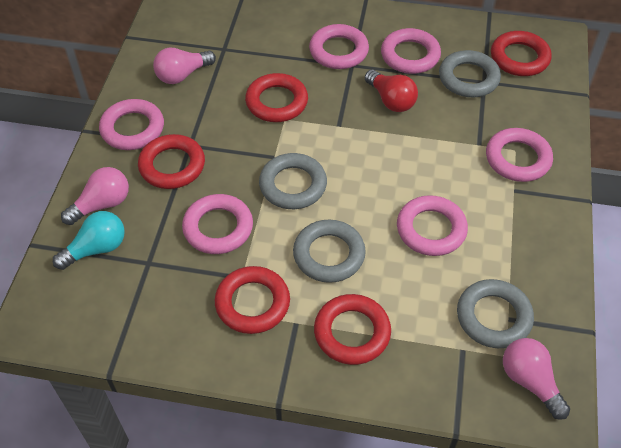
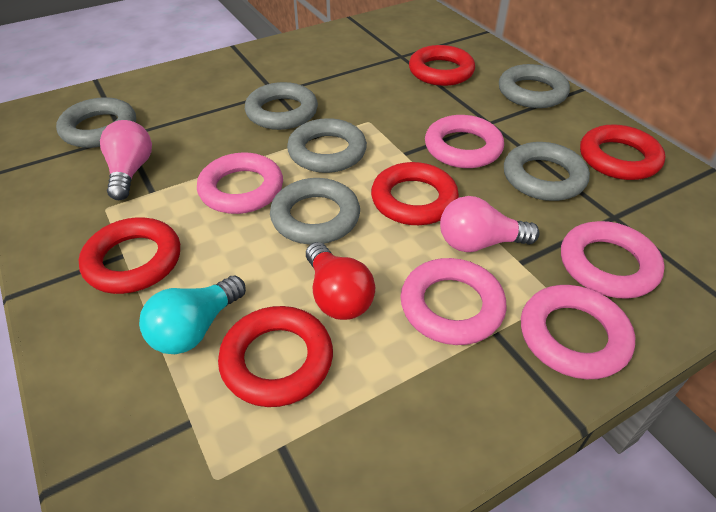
grey ring: 4 -> 6
pink light bulb: 3 -> 2
pink ring: 6 -> 5

